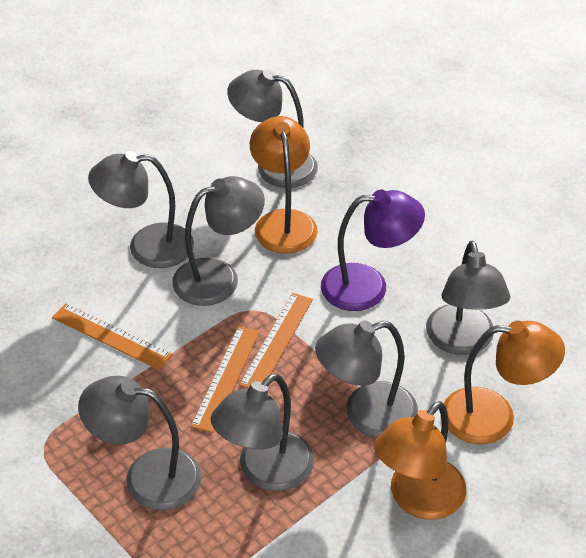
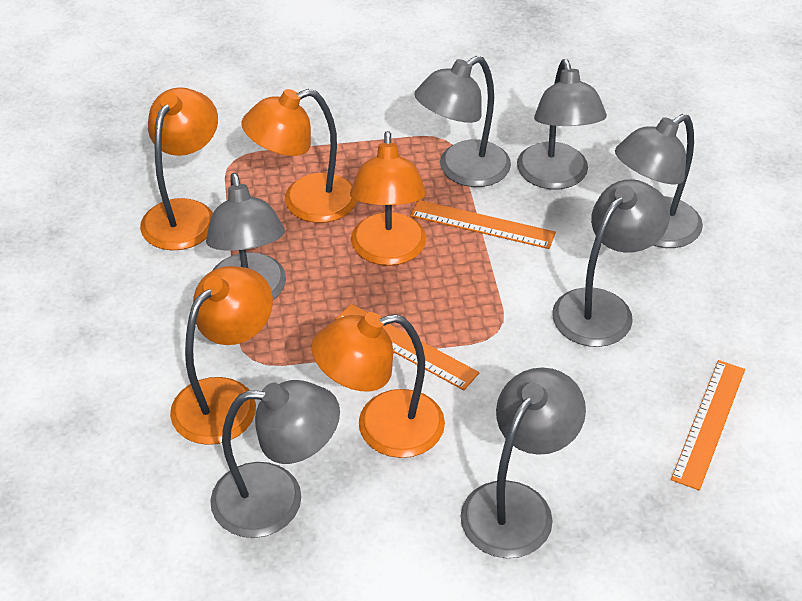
orange lamp: 3 -> 5
purple lamp: 1 -> 0

